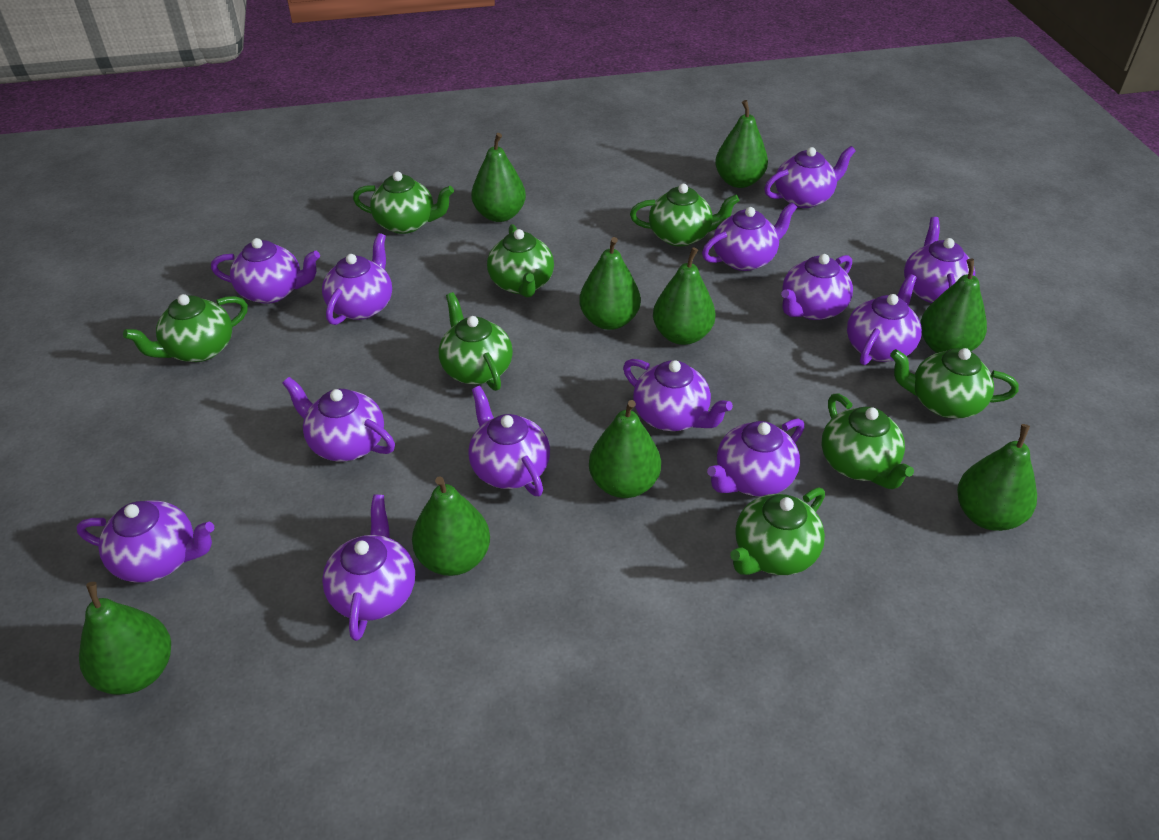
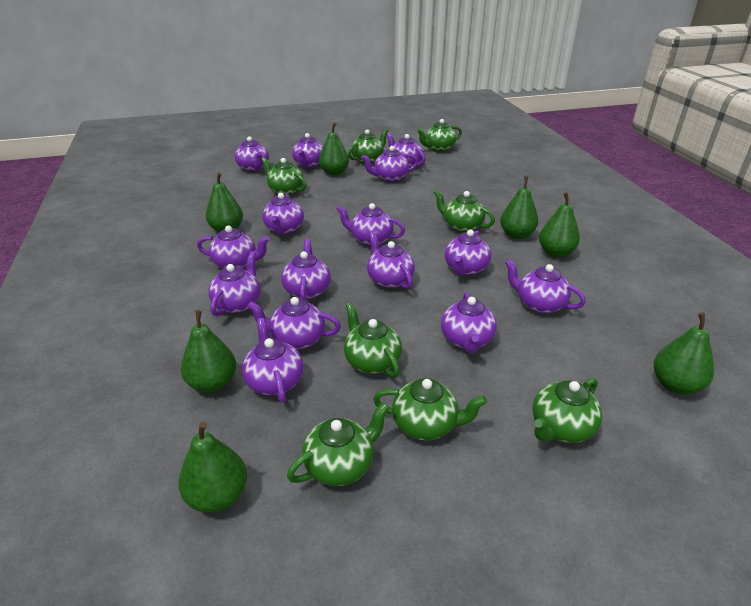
green pear: 9 -> 7
purple teapot: 13 -> 15

